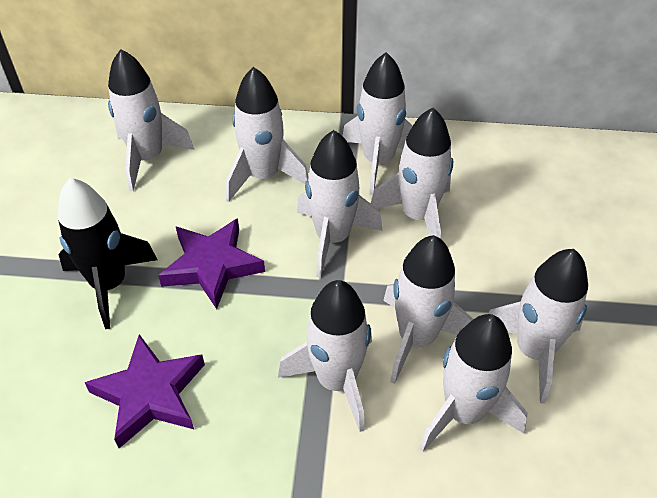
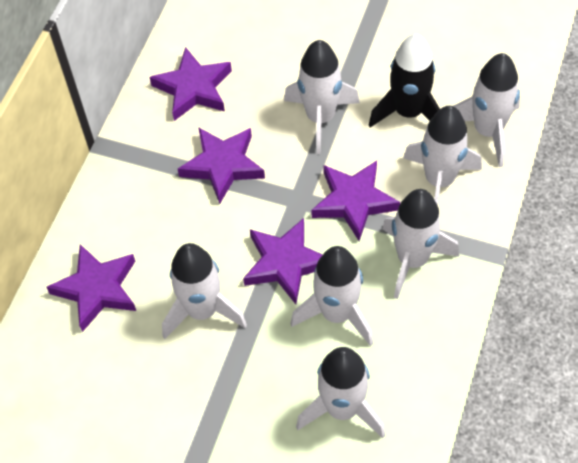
purple star: 2 -> 5
white rocket: 9 -> 7

